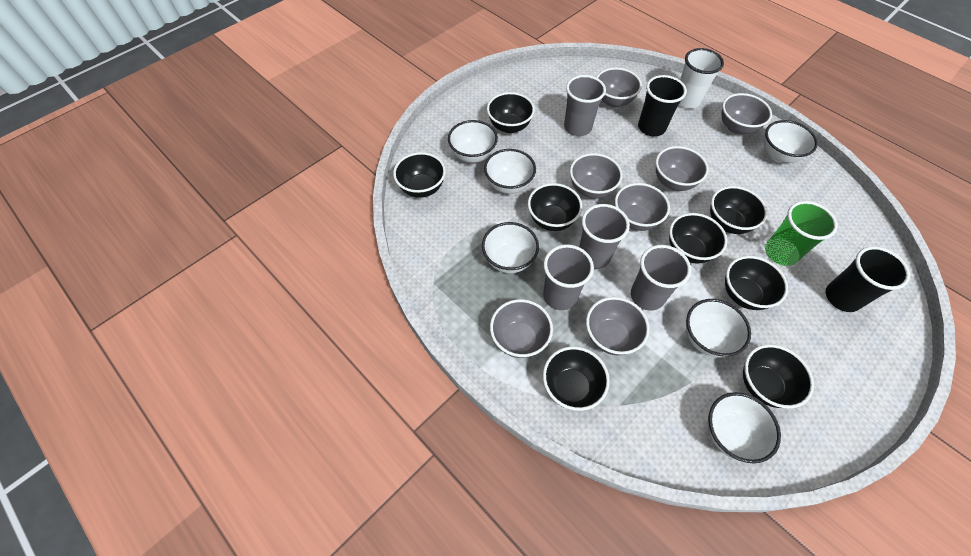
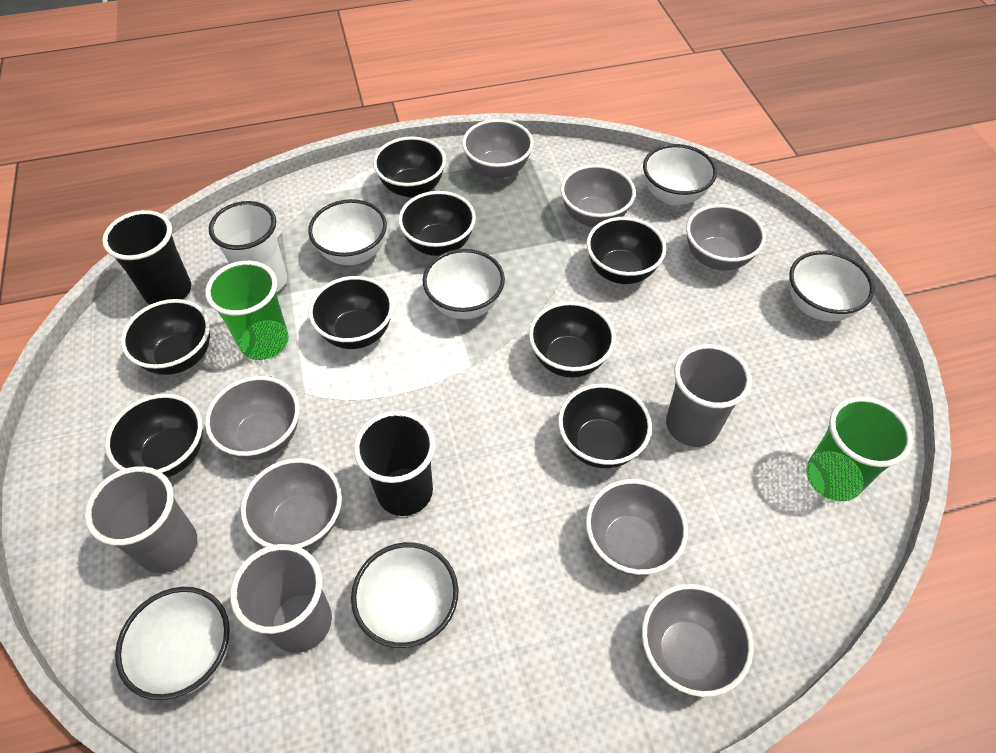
green cup: 1 -> 2
grey cup: 4 -> 3

